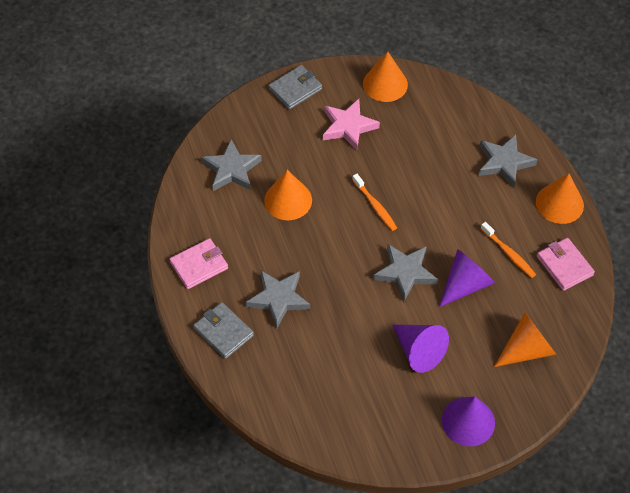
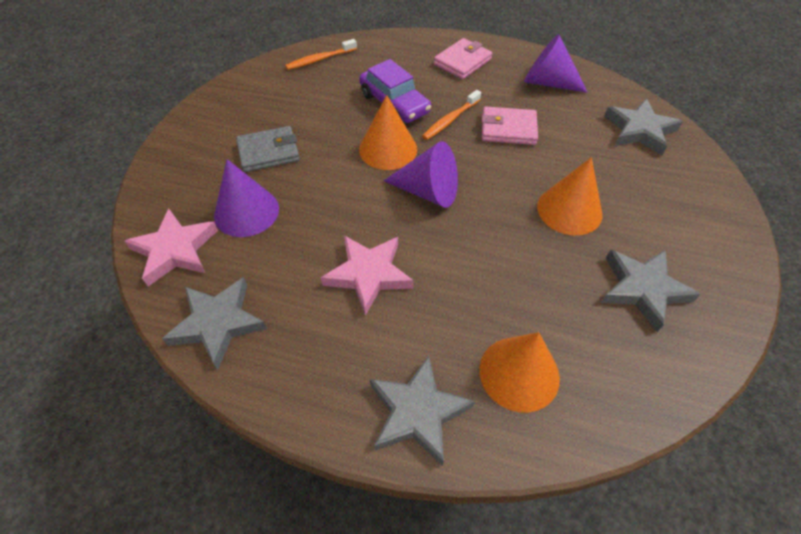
grey wallet: 2 -> 1
orange cone: 4 -> 3
pink star: 1 -> 2
purple car: 0 -> 1

